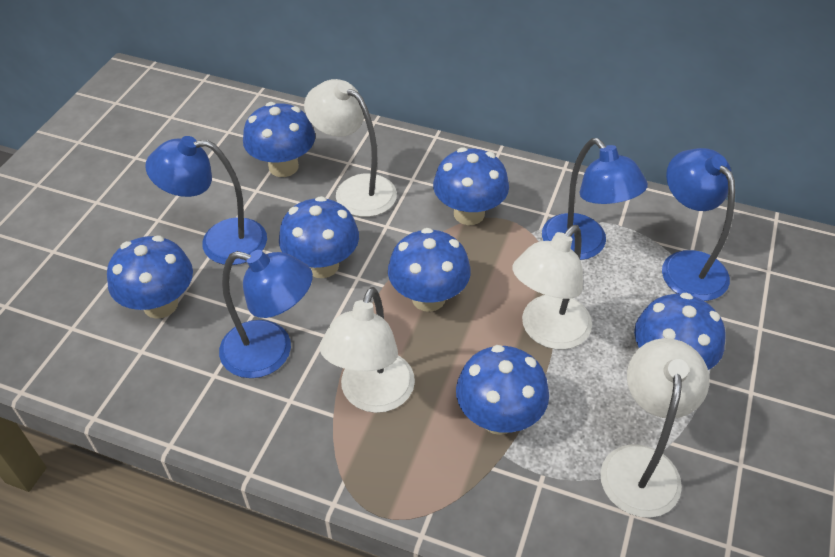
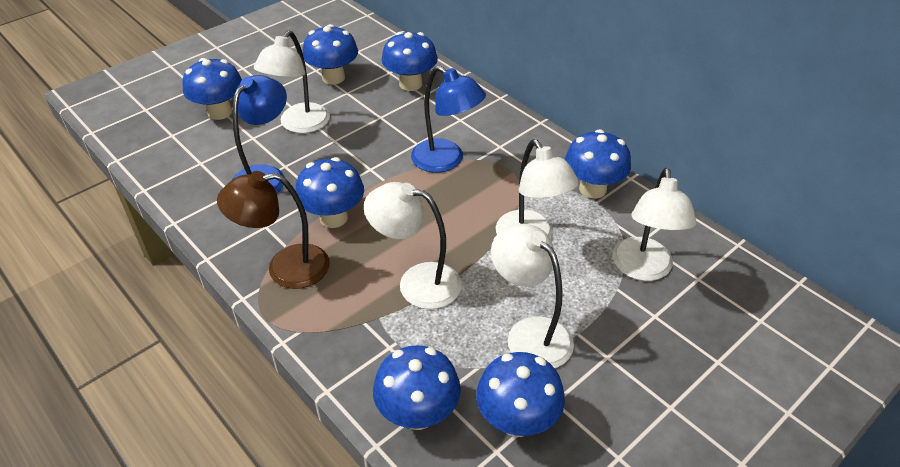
blue lamp: 4 -> 2
brown lamp: 0 -> 1
white lamp: 4 -> 5

